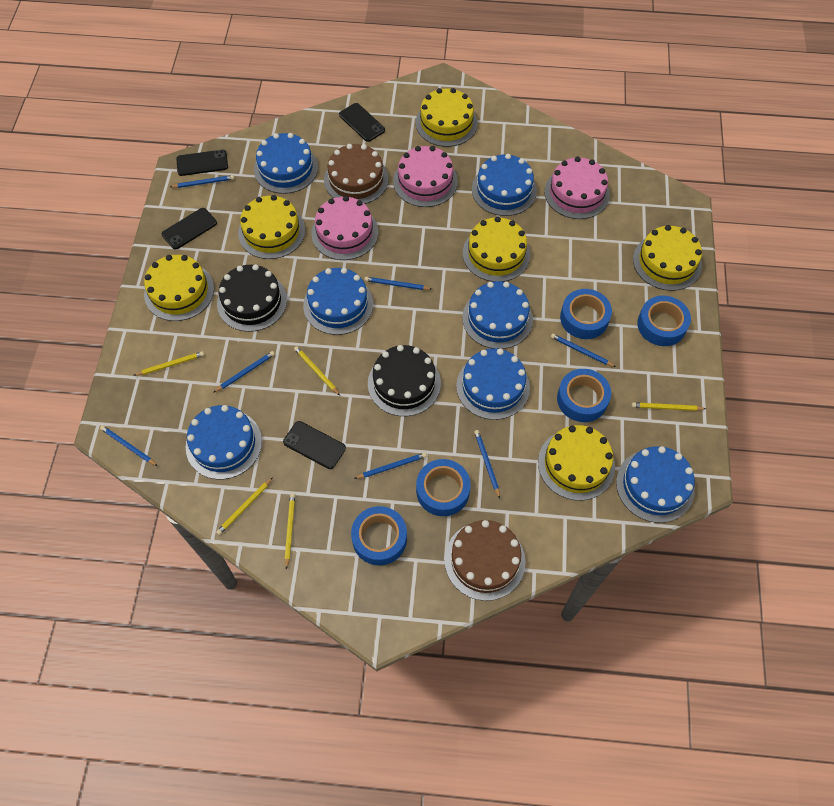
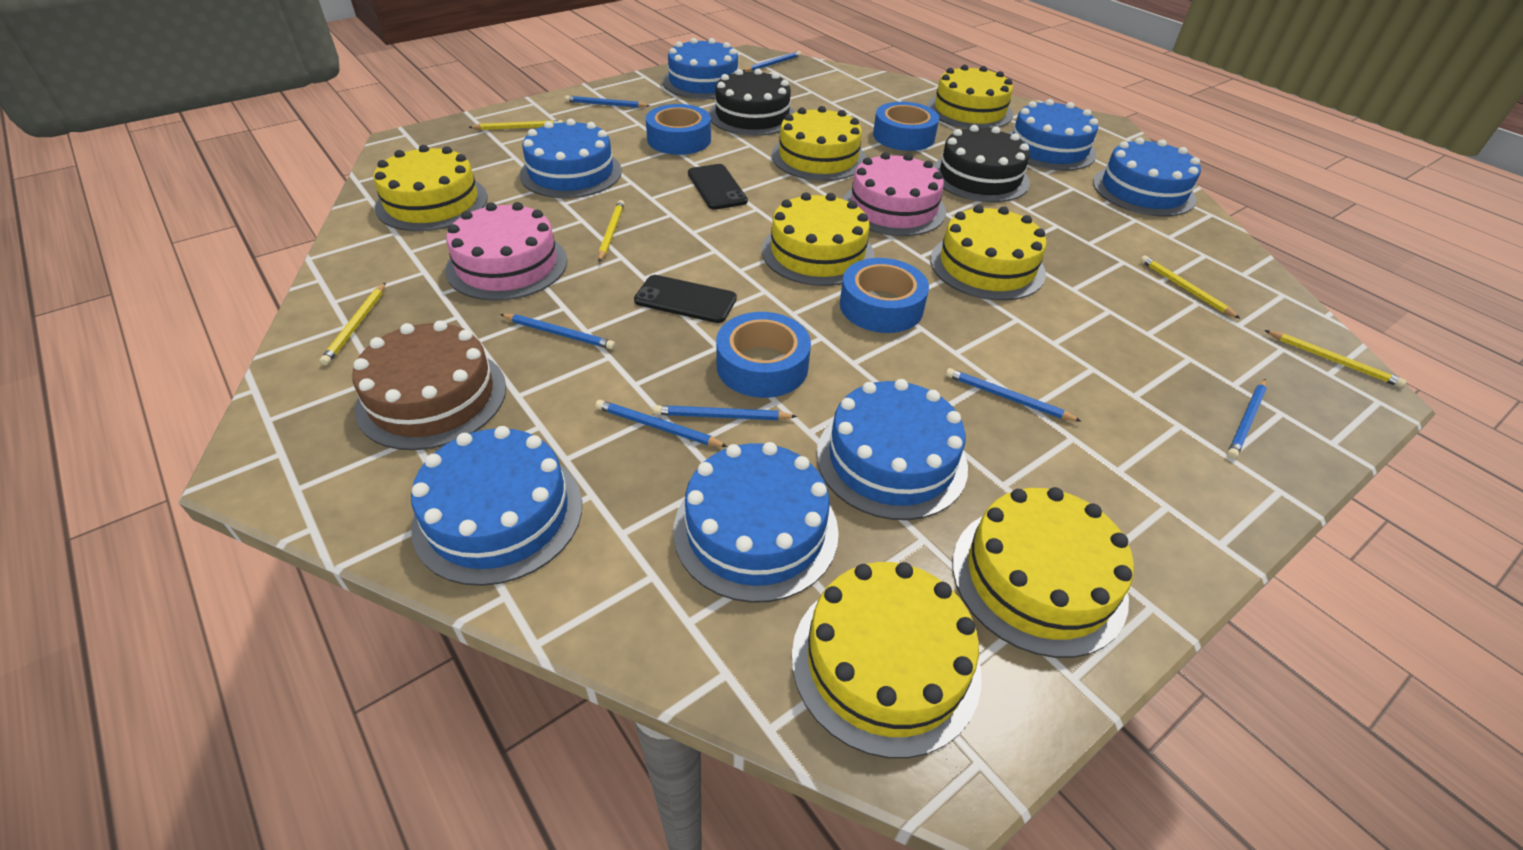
black phone: 4 -> 2
blue tape: 5 -> 4
brown cake: 2 -> 1
pink cake: 3 -> 2
yellow cake: 6 -> 7

